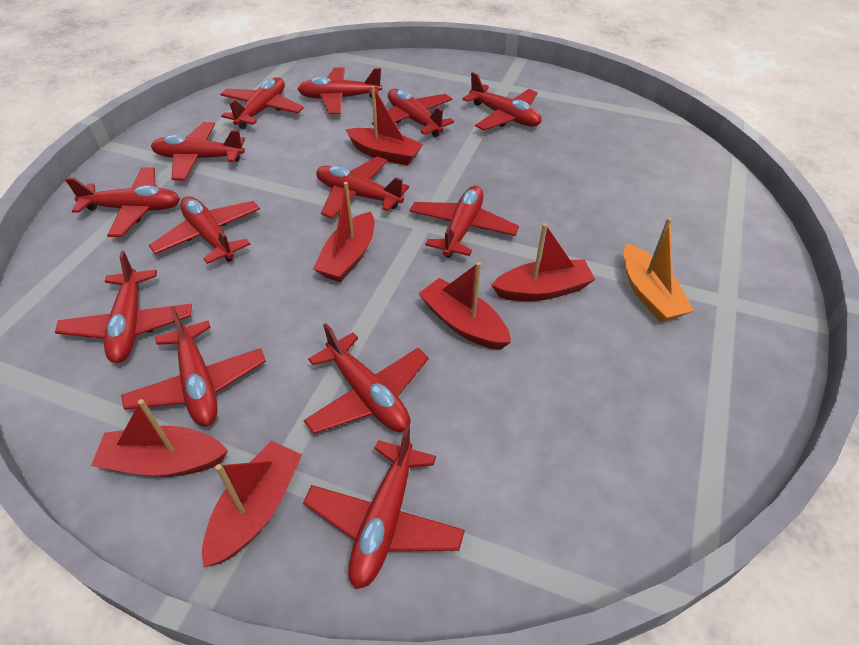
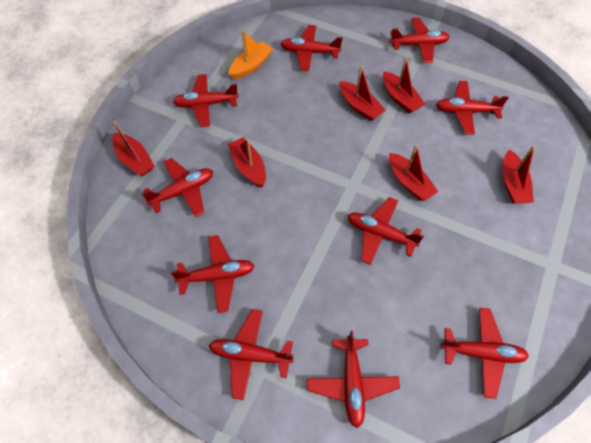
red plane: 13 -> 10

